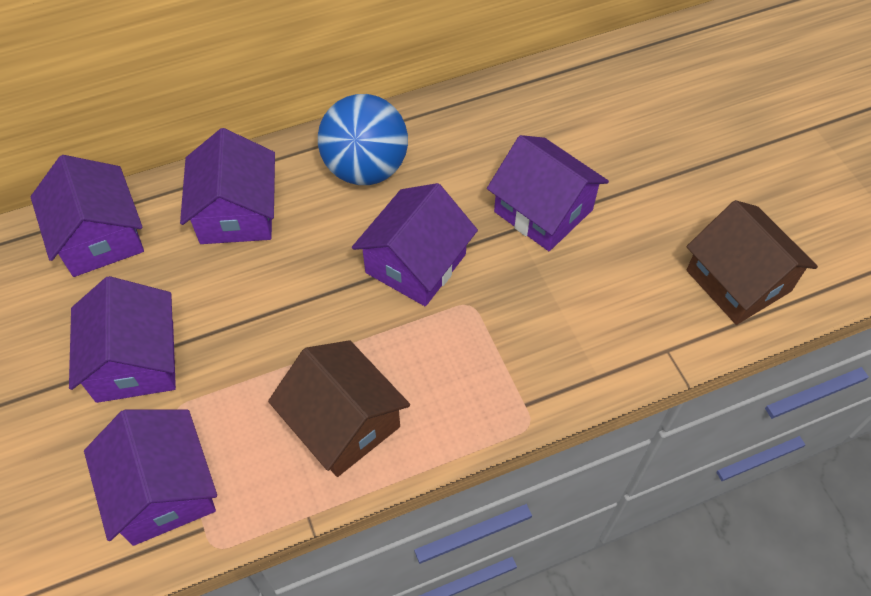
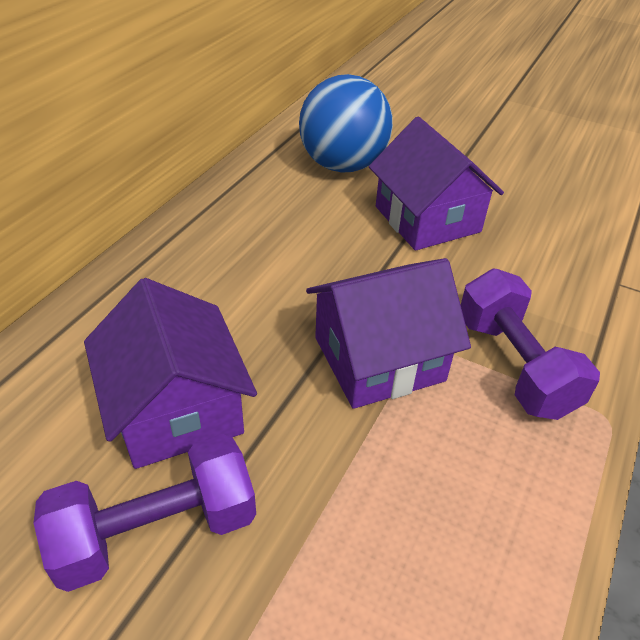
brown house: 2 -> 0
purple dumbbell: 0 -> 2
purple house: 6 -> 3

